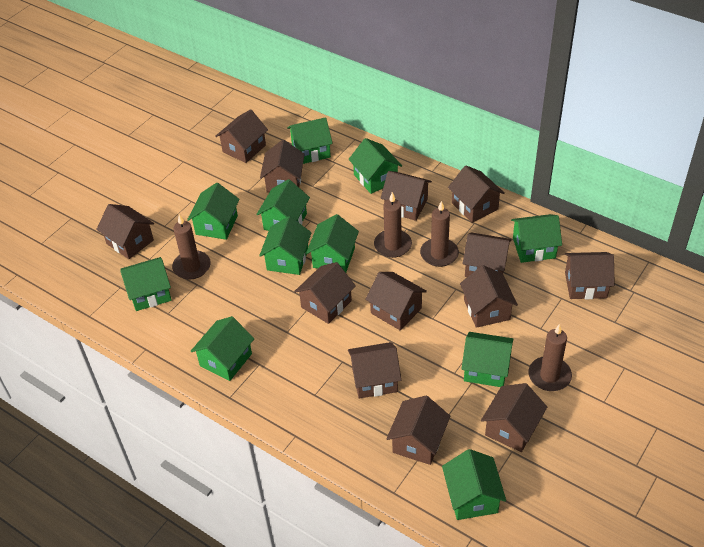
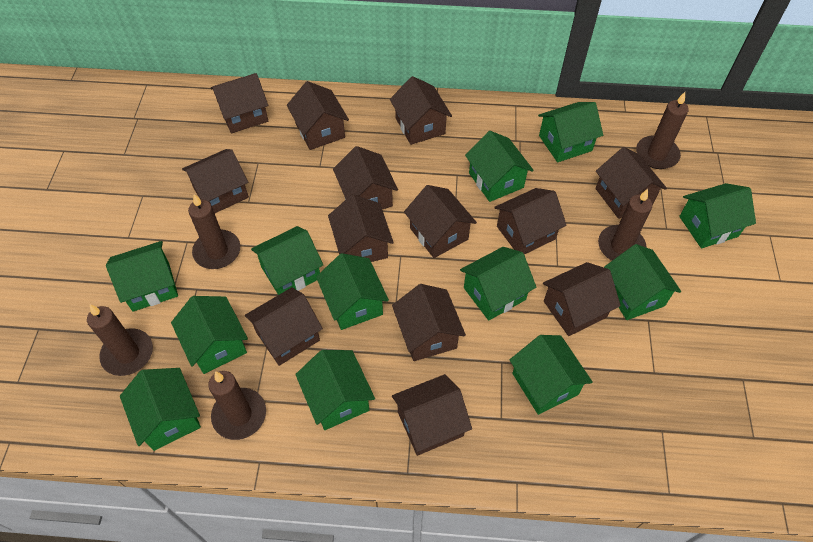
brown candle: 4 -> 5
green house: 11 -> 12

